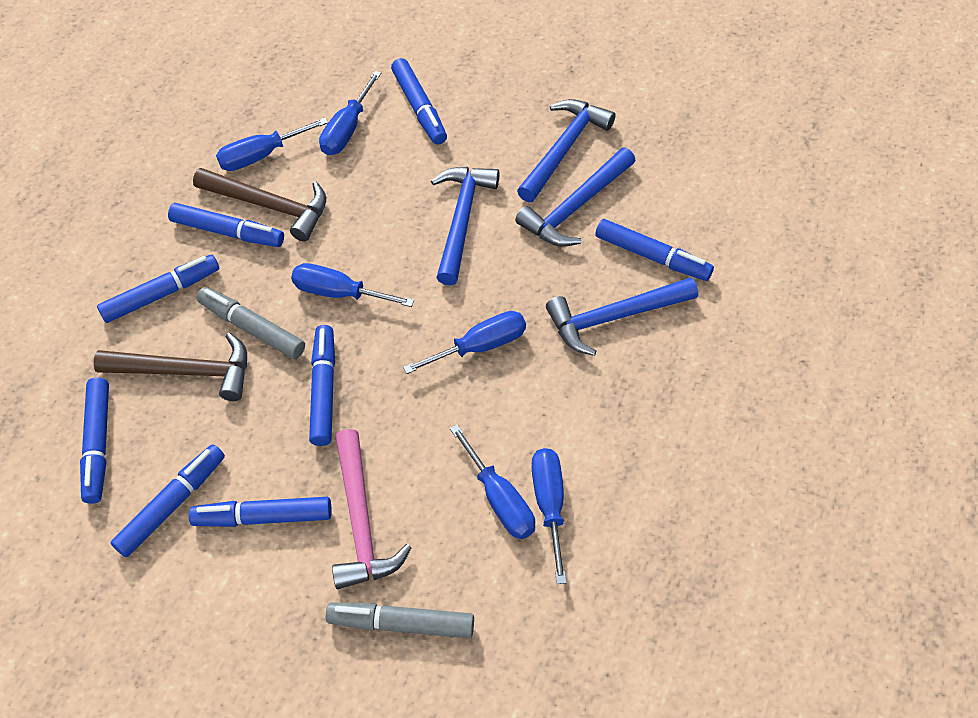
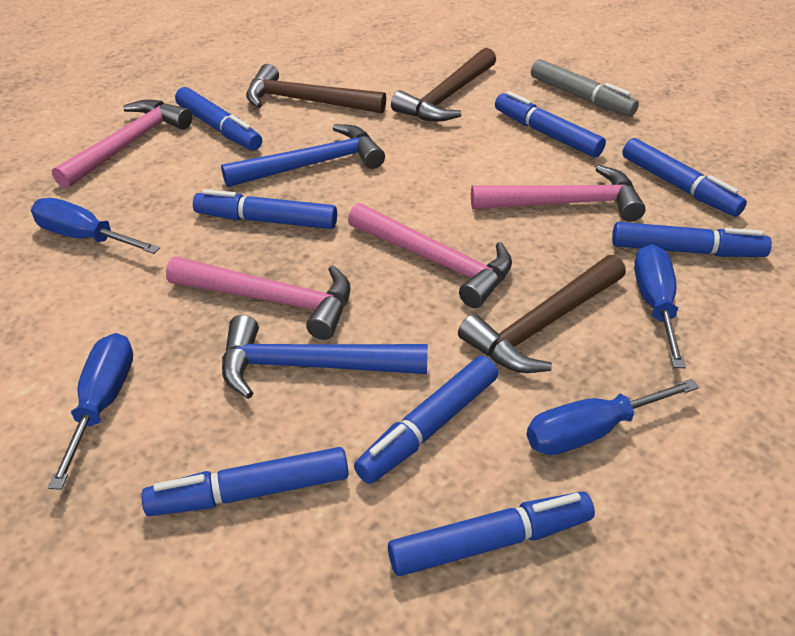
blue hammer: 4 -> 2
blue screwdriver: 6 -> 4
brown hammer: 2 -> 3
grey marker: 2 -> 1
pink hammer: 1 -> 4

